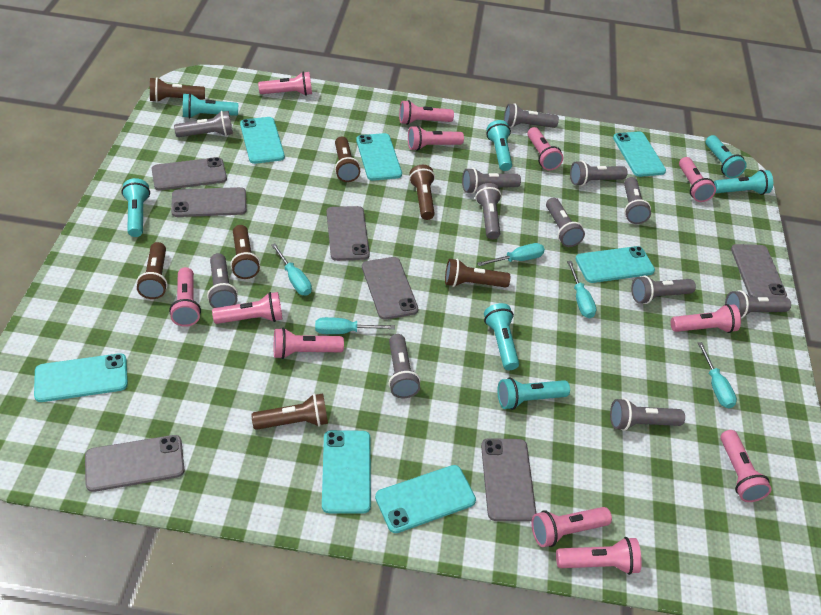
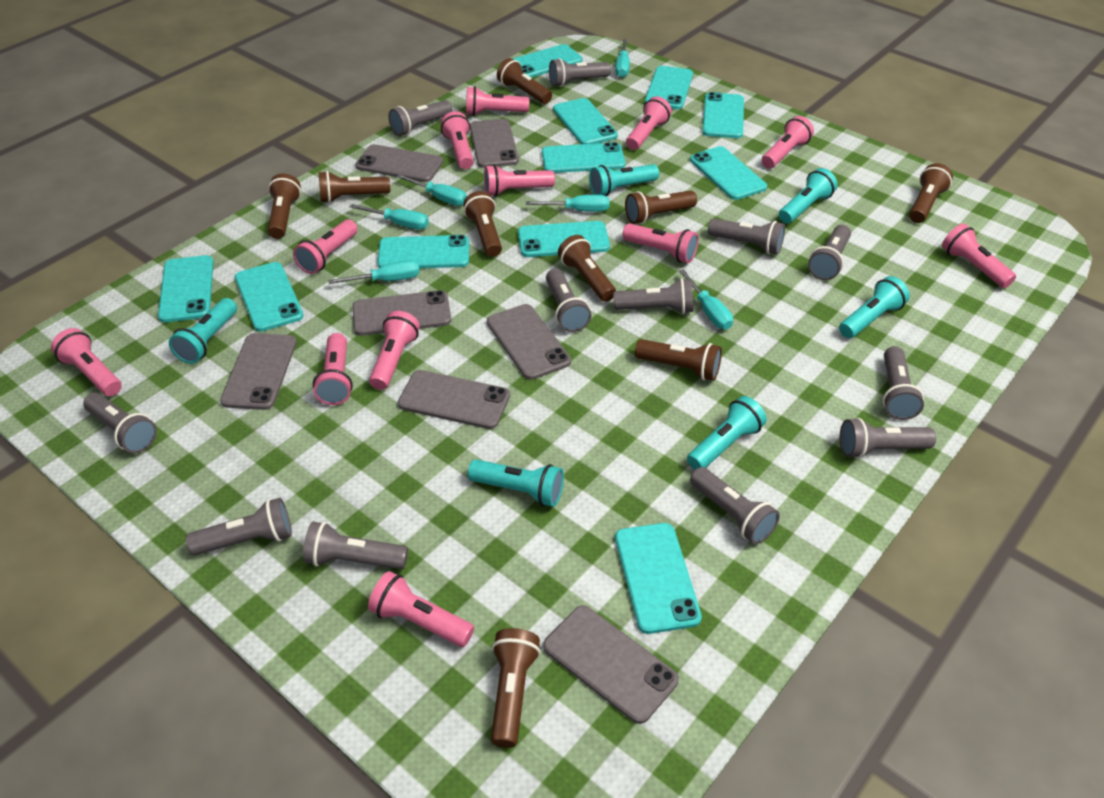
brown flashlight: 7 -> 9
turquoise flashlight: 7 -> 6
turquoise phone: 7 -> 11
turquoise screwdriver: 5 -> 6

